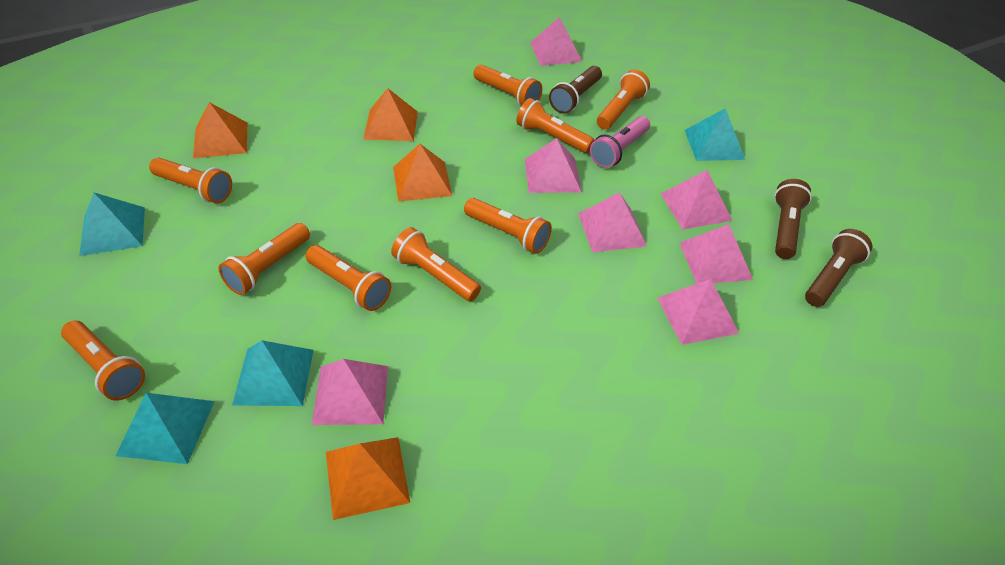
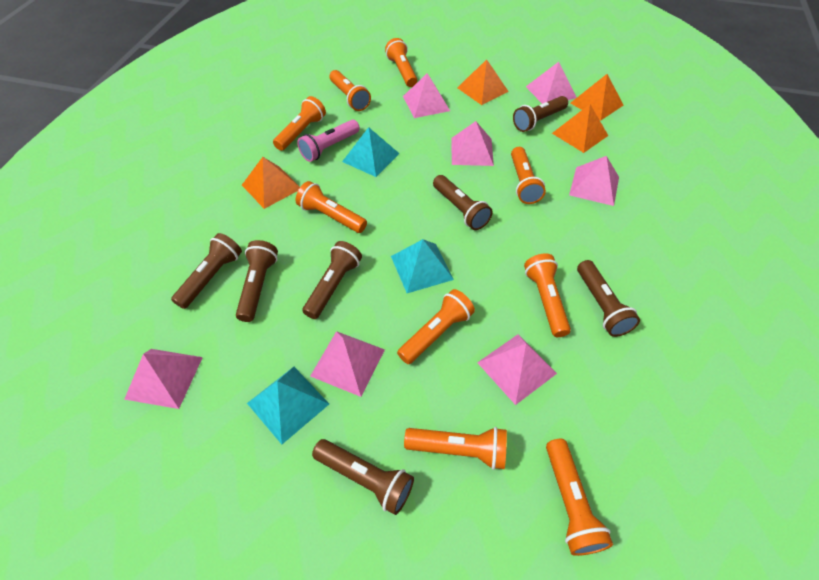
brown flashlight: 3 -> 7
turquoise pyramid: 4 -> 3

